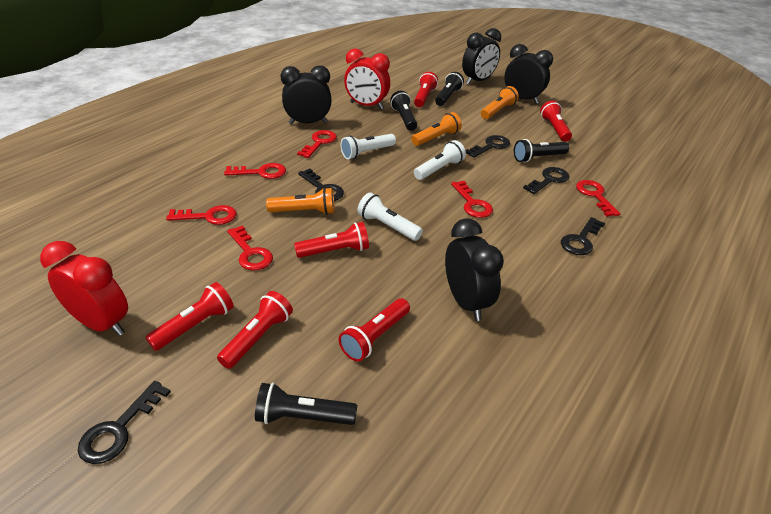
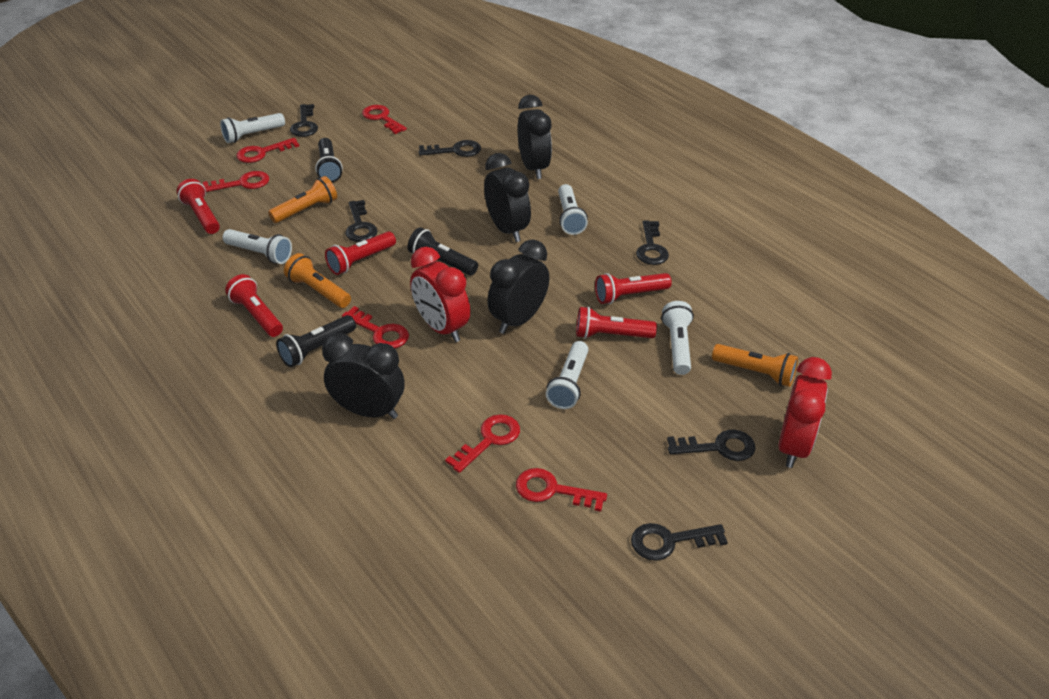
black flashlight: 4 -> 3
black key: 5 -> 6
red flashlight: 6 -> 5
white flashlight: 3 -> 5

